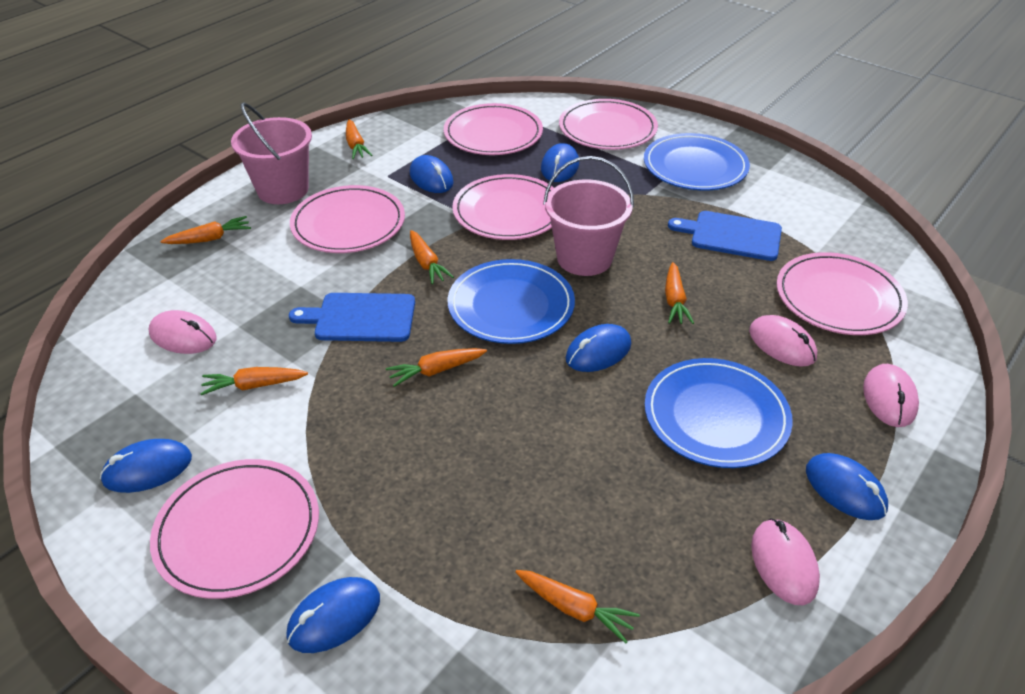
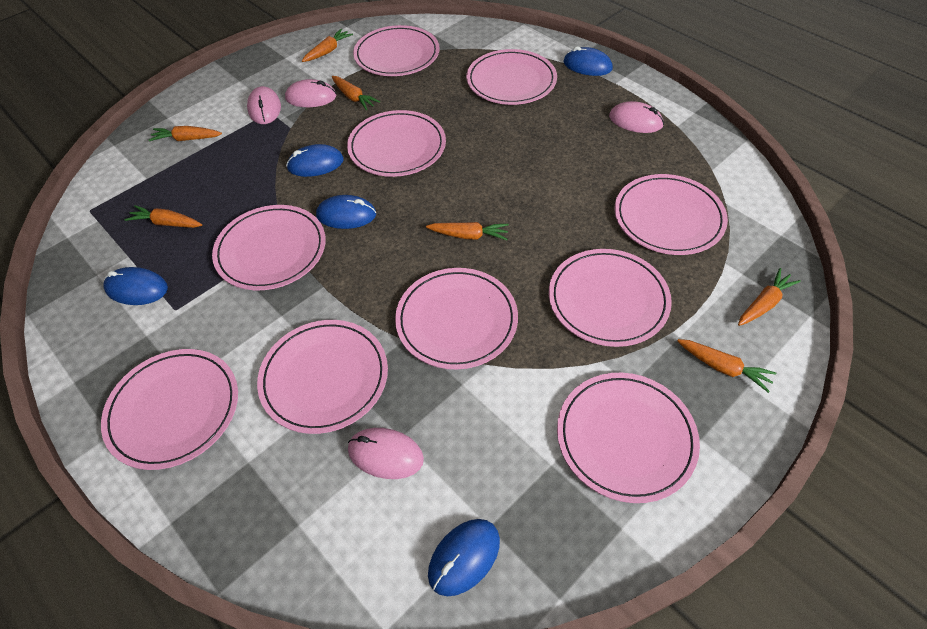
blue cutting board: 2 -> 0
blue mouse: 6 -> 5
blue plate: 3 -> 0
pink bucket: 2 -> 0
pink plate: 6 -> 10

